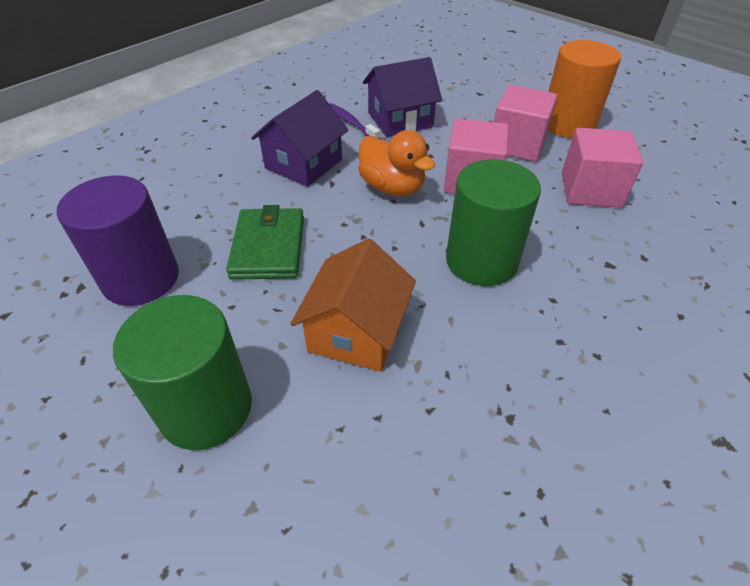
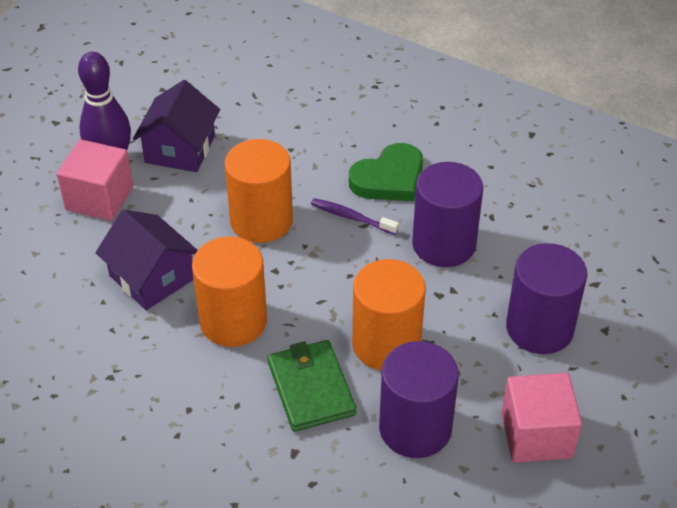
green cylinder: 2 -> 0
green heart: 0 -> 1
orange cylinder: 1 -> 3
orange duck: 1 -> 0
orange house: 1 -> 0
pink cube: 3 -> 2
purple bowling pin: 0 -> 1
purple cylinder: 1 -> 3

